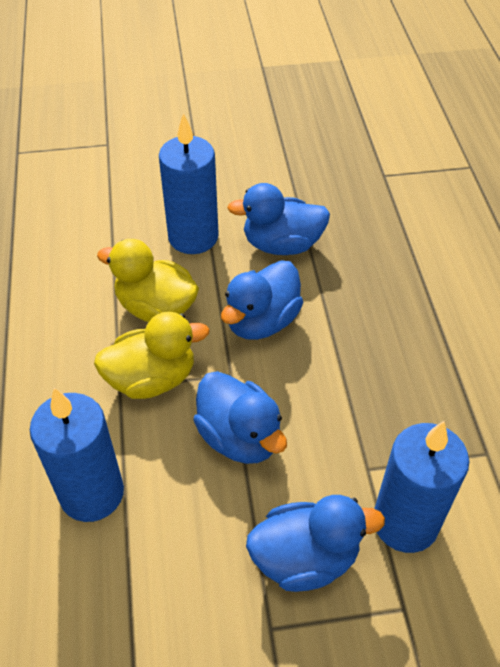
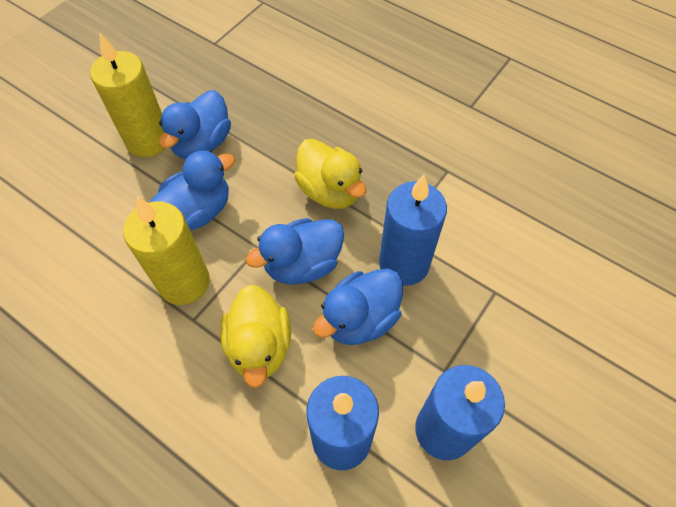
yellow candle: 0 -> 2

